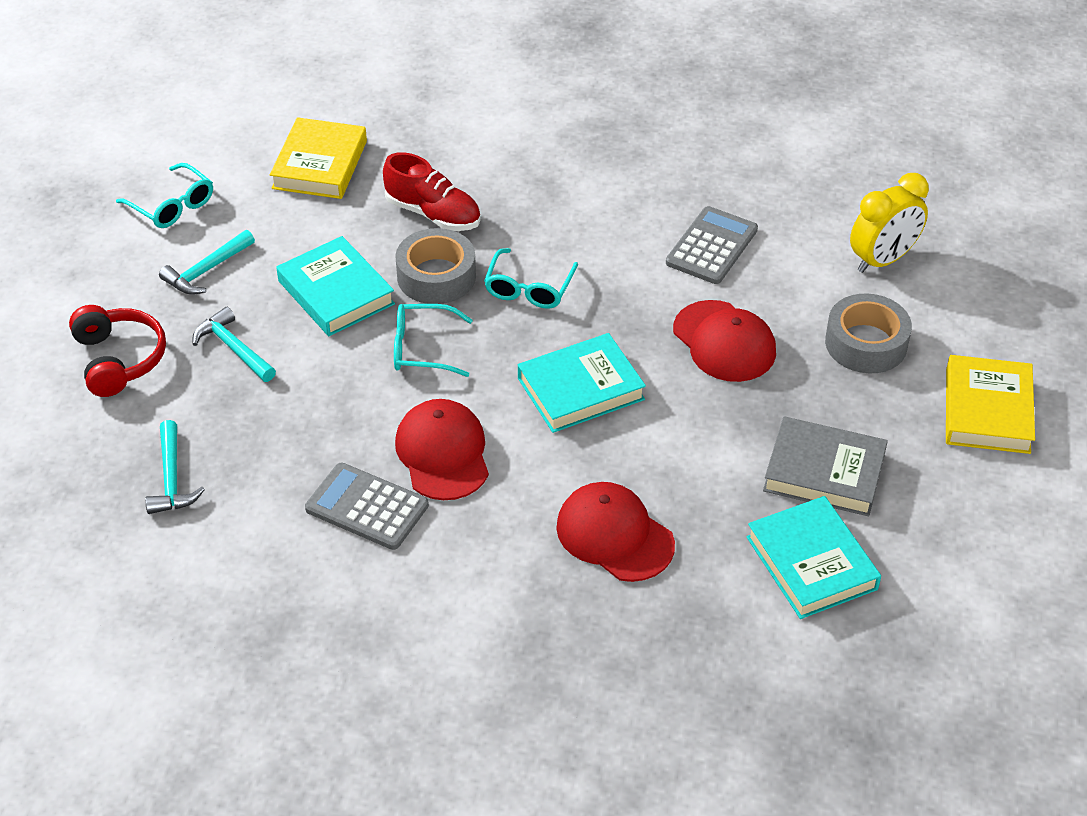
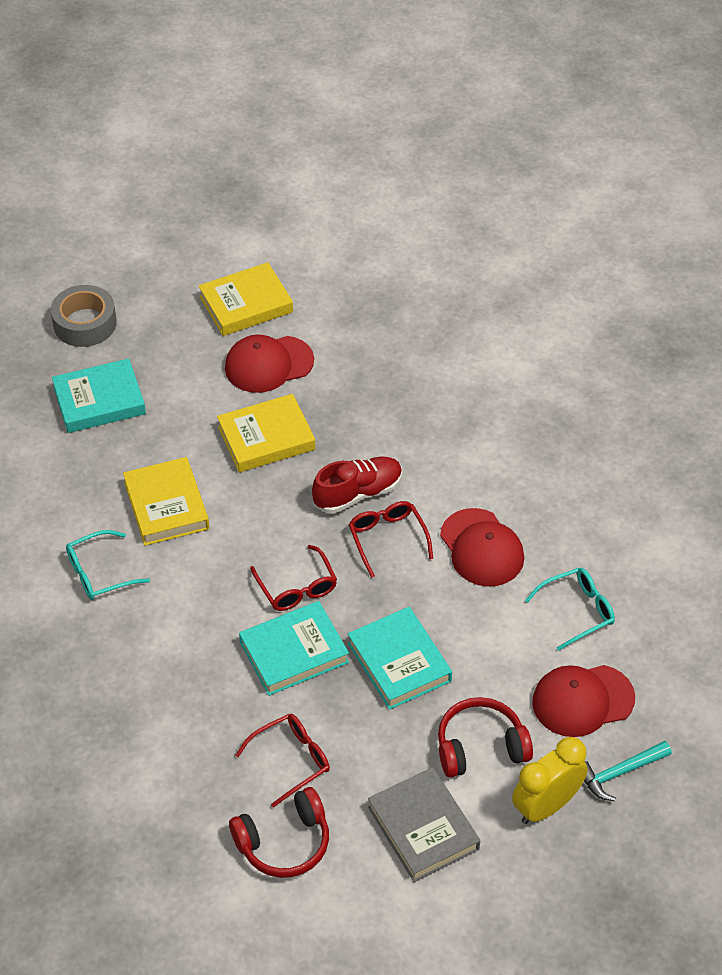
grey calculator: 2 -> 0
grey tape: 2 -> 1
red glasses: 0 -> 3
red headphones: 1 -> 2
turquoise glasses: 3 -> 2
turquoise hammer: 3 -> 1
yellow book: 2 -> 3

